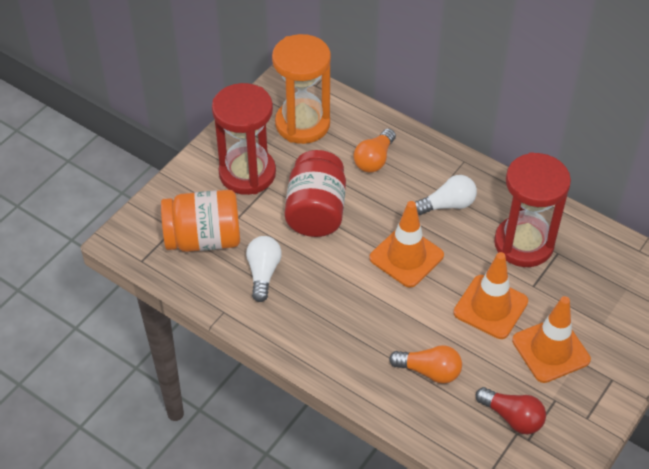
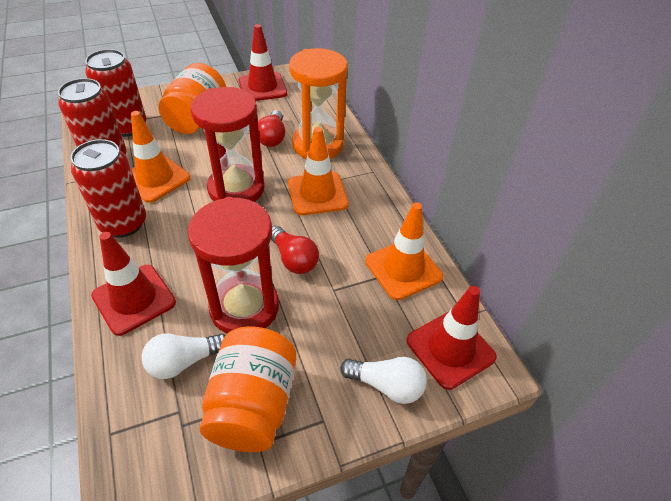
orange jar: 1 -> 2
orange light bulb: 2 -> 0
red can: 0 -> 3
red jar: 1 -> 0
red light bulb: 1 -> 2
red traffic cone: 0 -> 3

